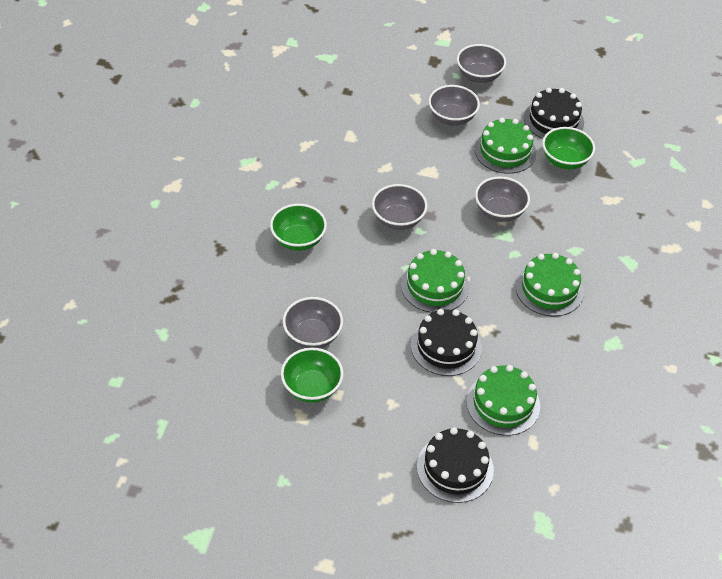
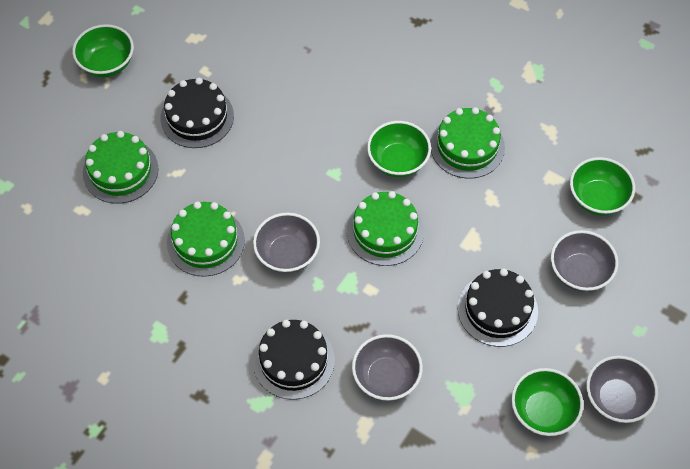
green bowl: 3 -> 4
grey bowl: 5 -> 4

